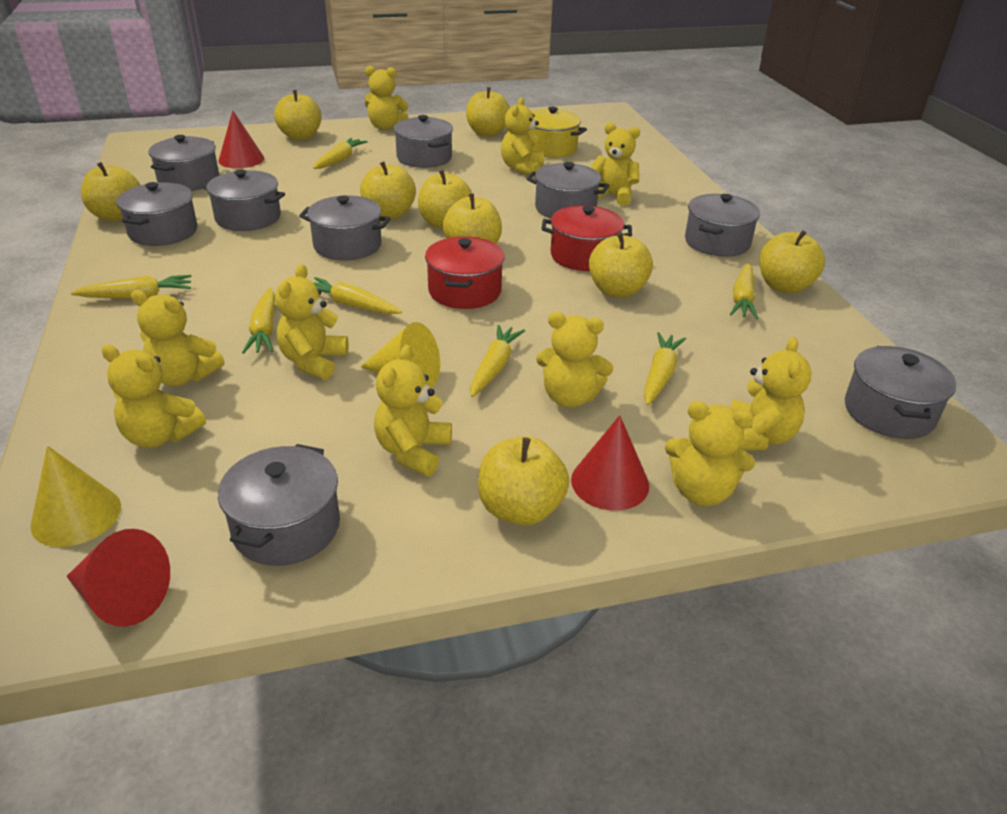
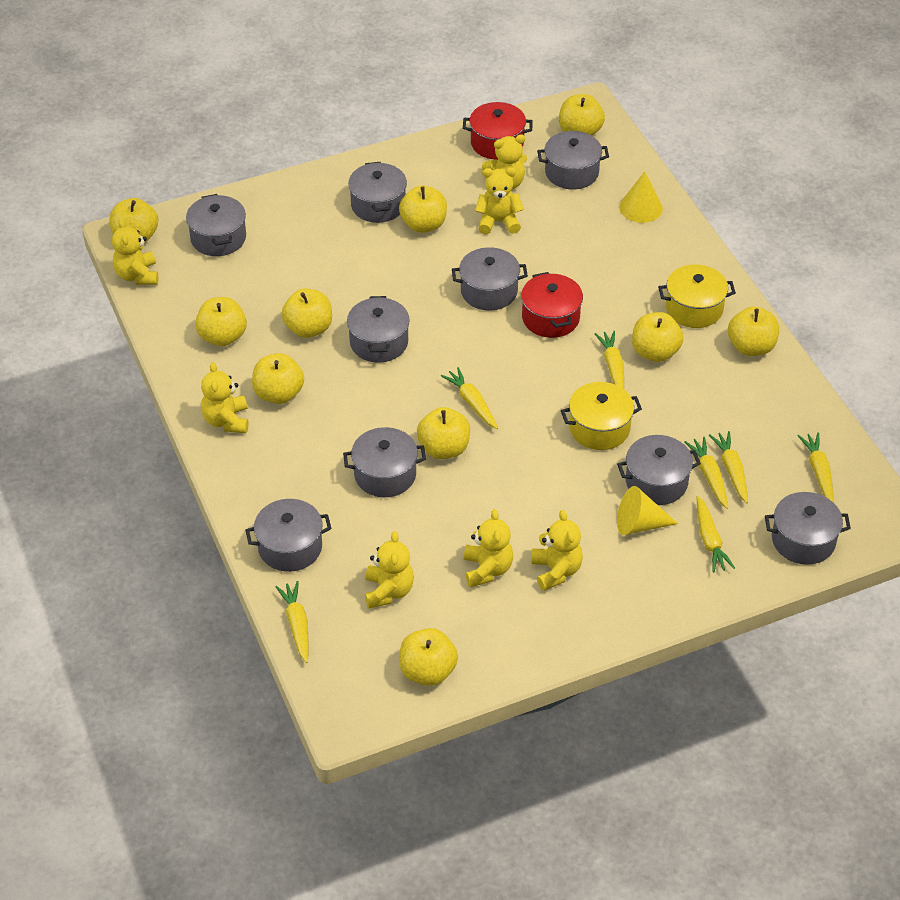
red cone: 3 -> 0
yellow apple: 9 -> 10
yellow pot: 1 -> 2
yellow teddy bear: 10 -> 7

